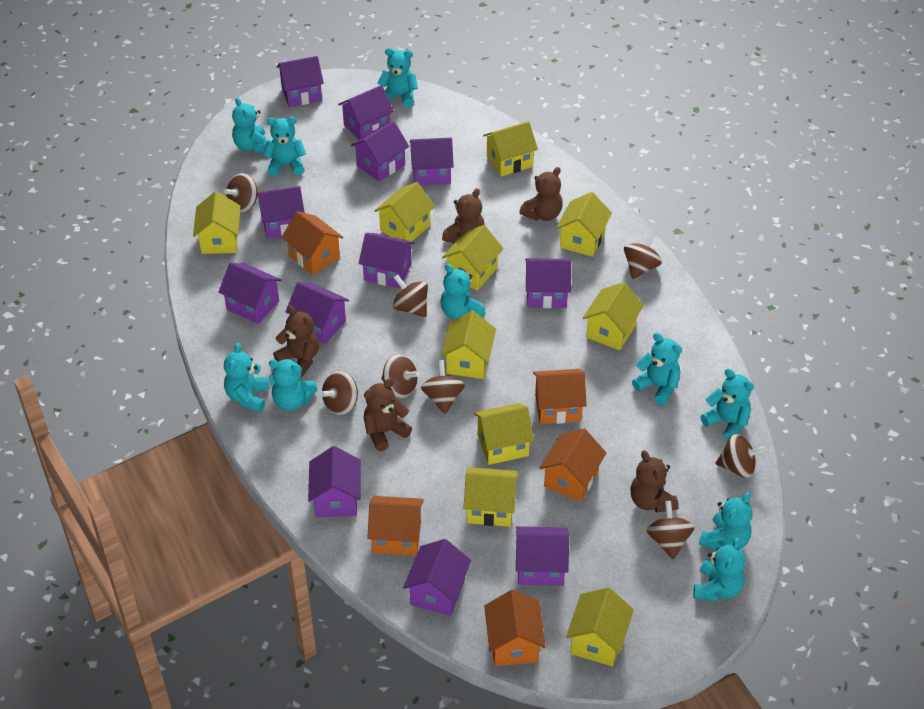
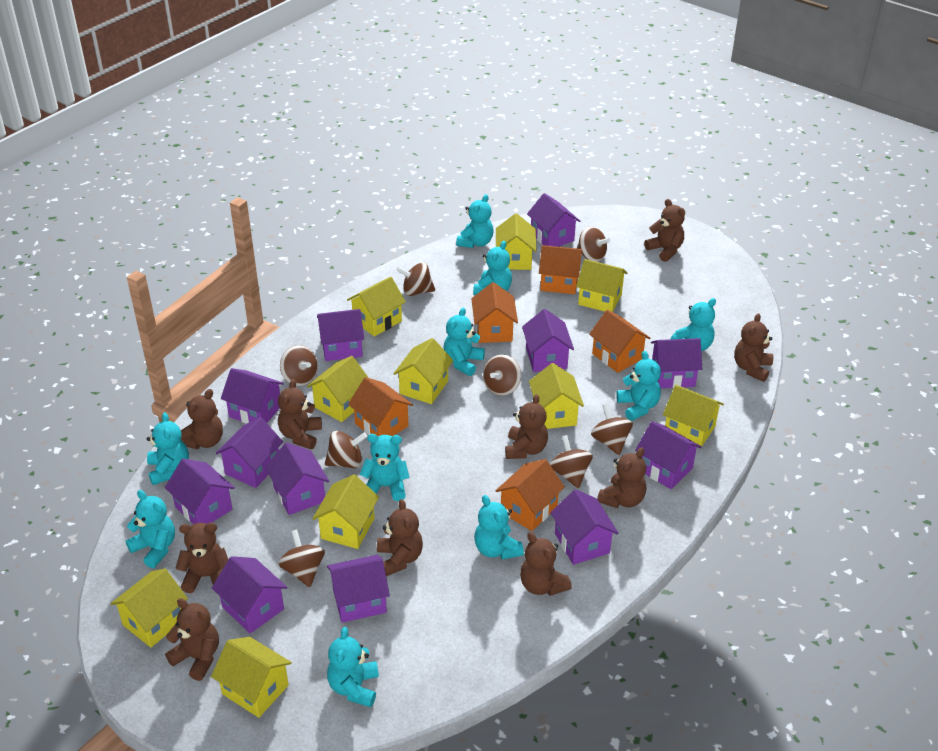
brown teddy bear: 5 -> 10

